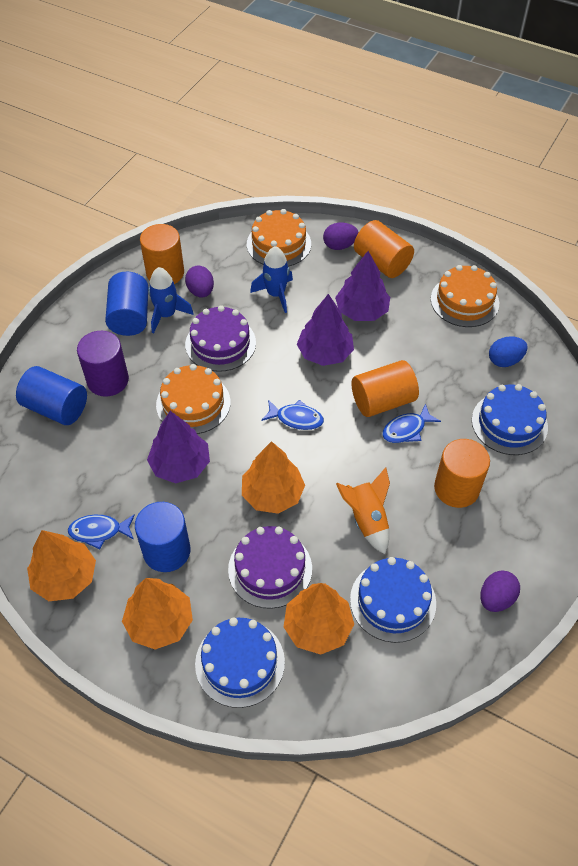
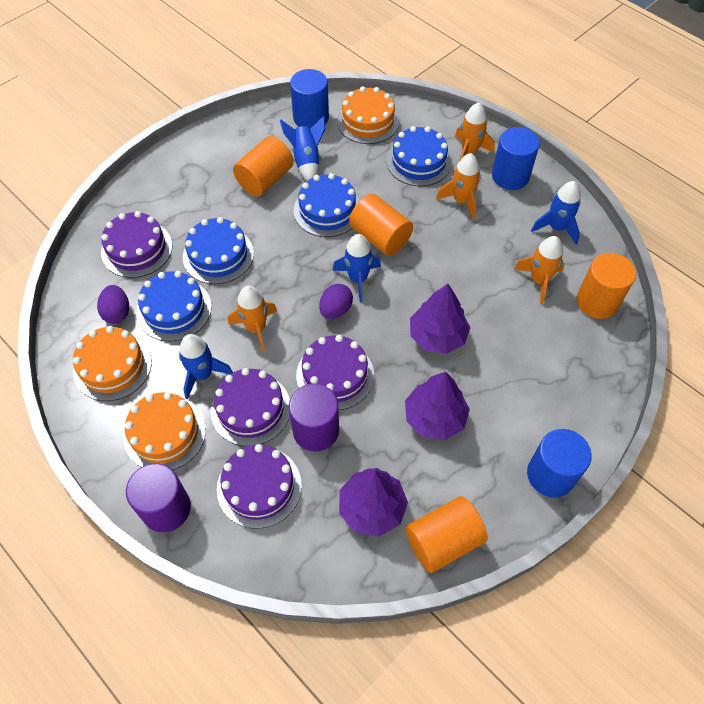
blue cake: 3 -> 4
blue egg: 1 -> 0
blue fish: 3 -> 0
blue rocket: 2 -> 4
orange rocket: 1 -> 4
orange tree: 4 -> 0
purple cake: 2 -> 4
purple cylinder: 1 -> 2
purple egg: 3 -> 2

